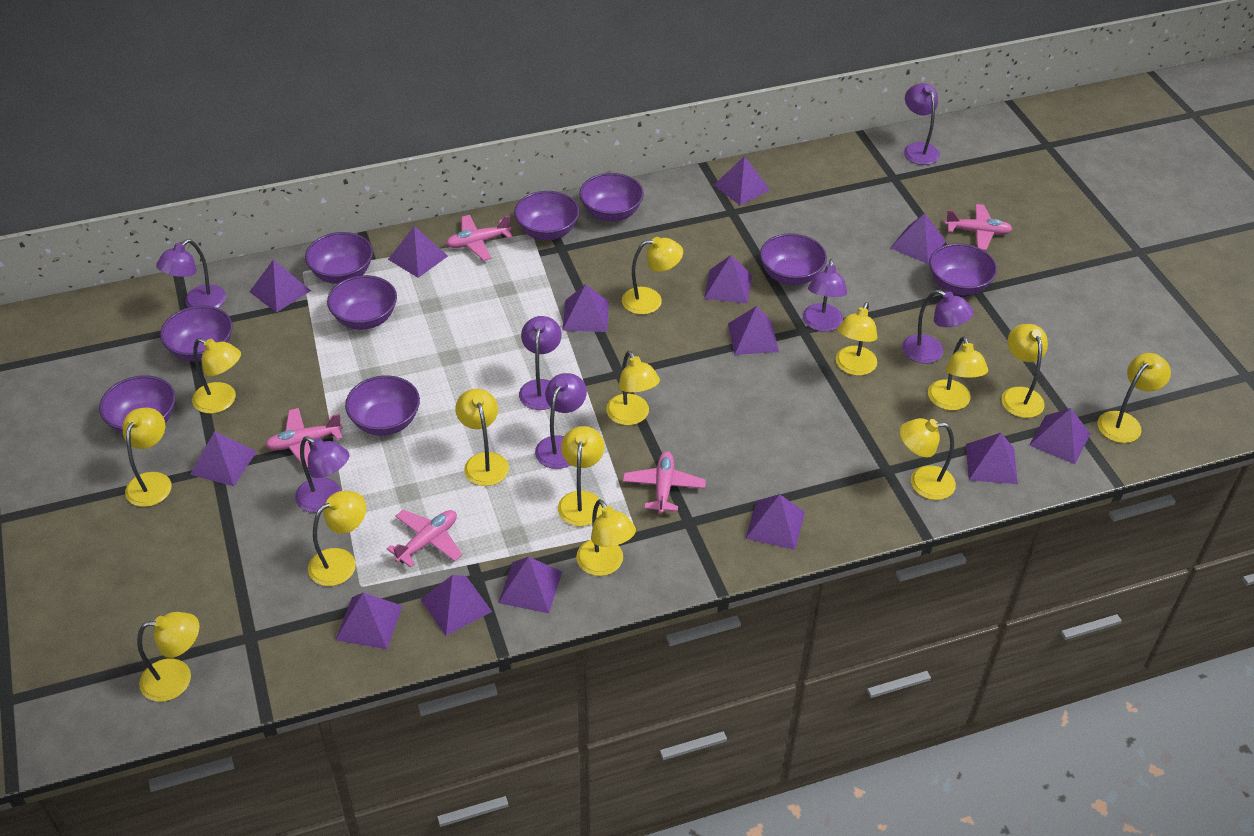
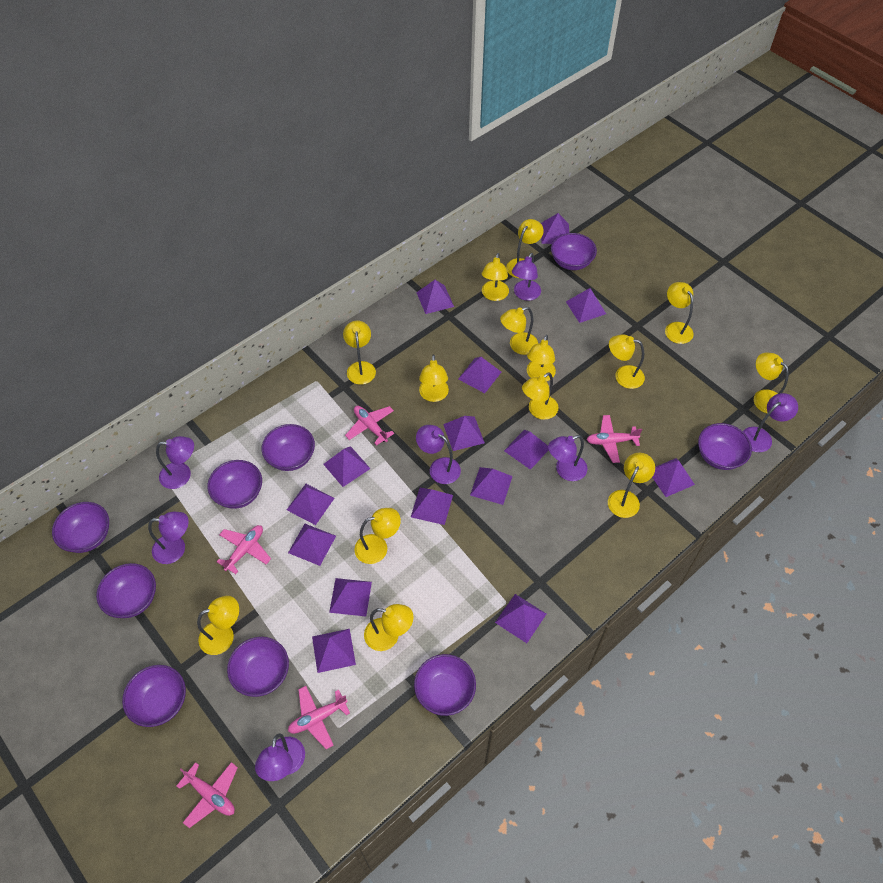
purple pyramid: 14 -> 15

